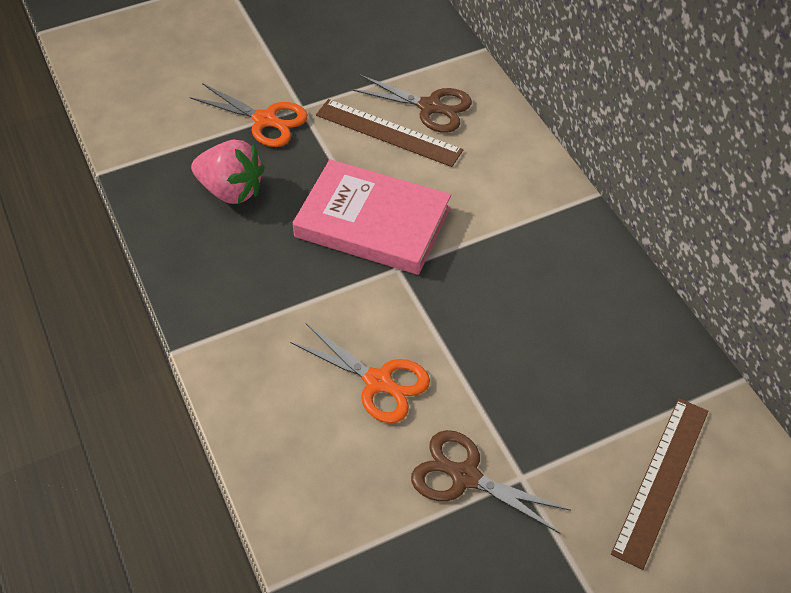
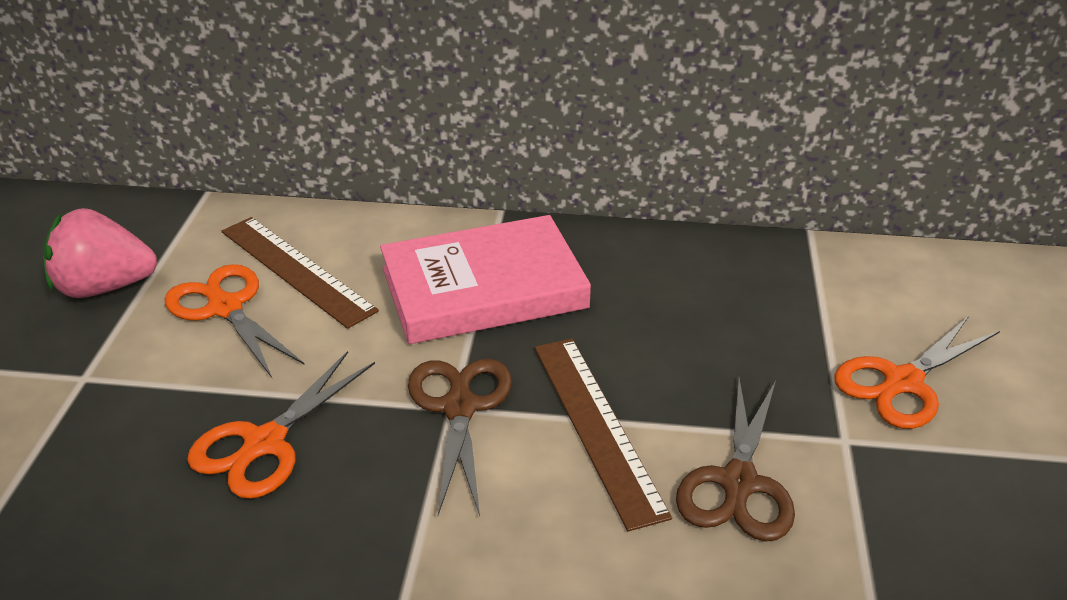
orange scissors: 2 -> 3

